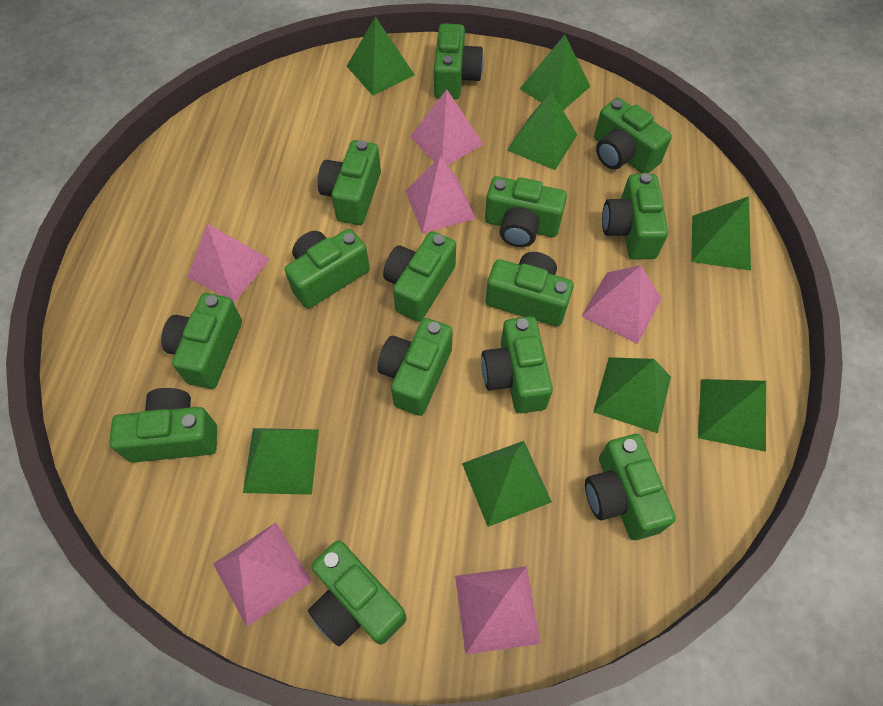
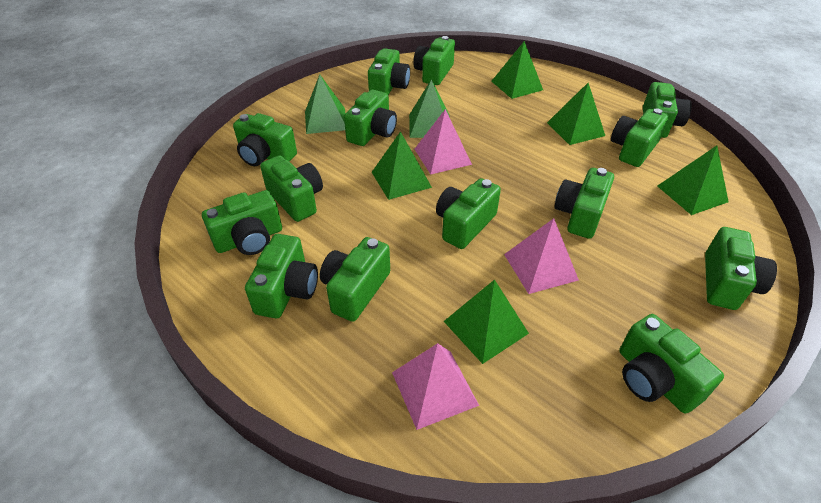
green pyramid: 8 -> 7
pink pyramid: 6 -> 3

